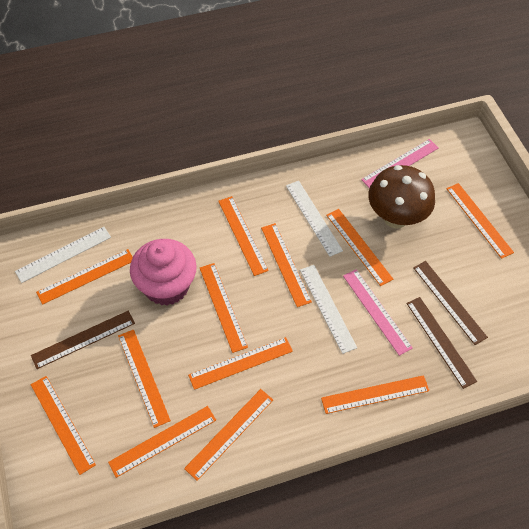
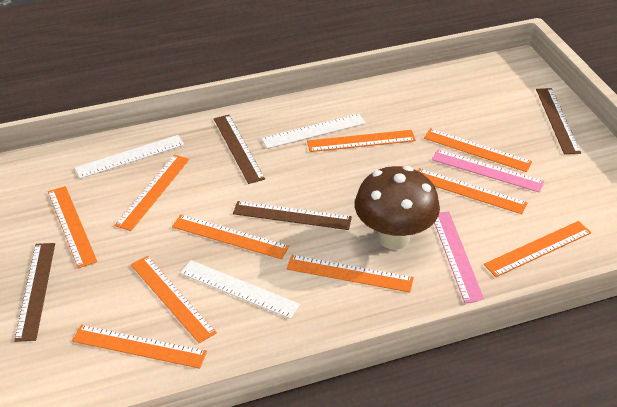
brown ruler: 3 -> 4
orange ruler: 12 -> 10
pink cupcake: 1 -> 0

